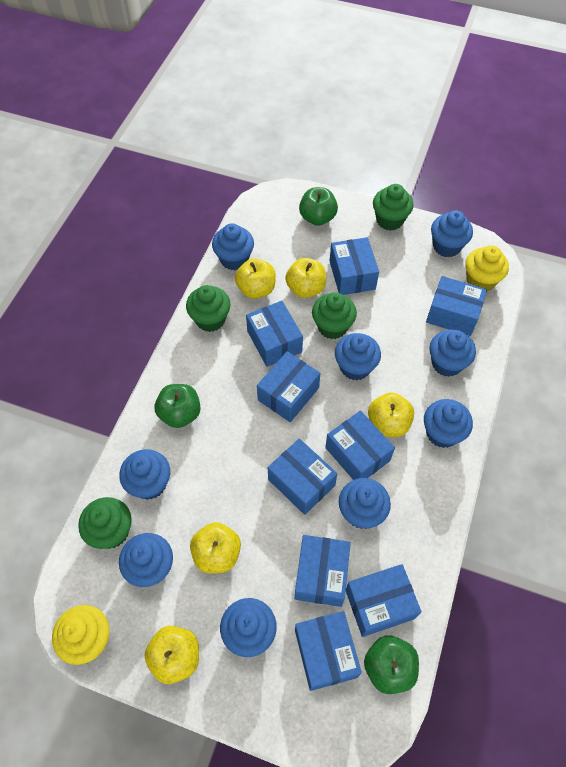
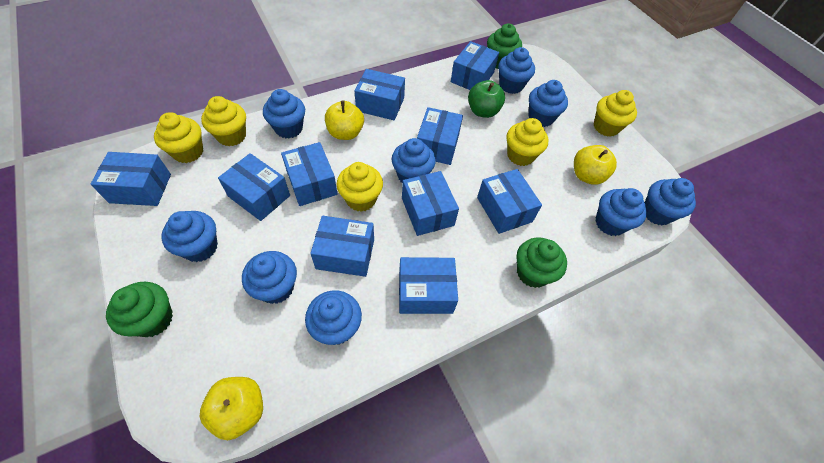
blue box: 9 -> 10
green apple: 3 -> 1
green cupcake: 4 -> 3
yellow apple: 5 -> 3
yellow cupcake: 2 -> 5

